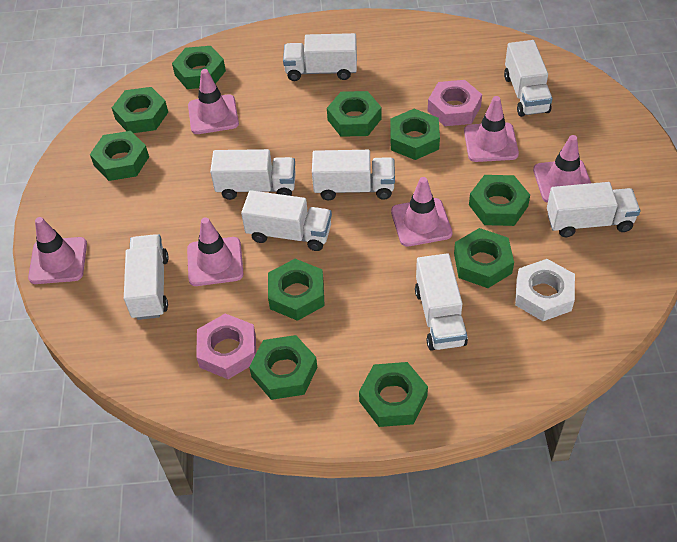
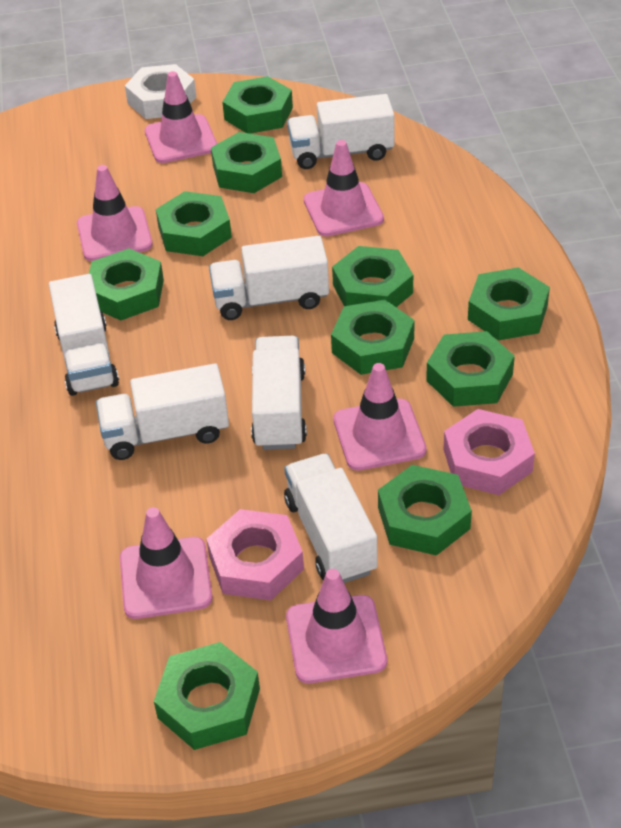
white truck: 8 -> 6

